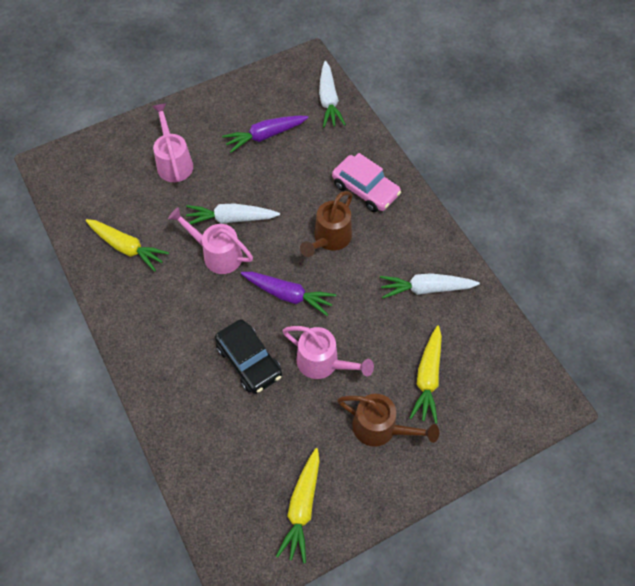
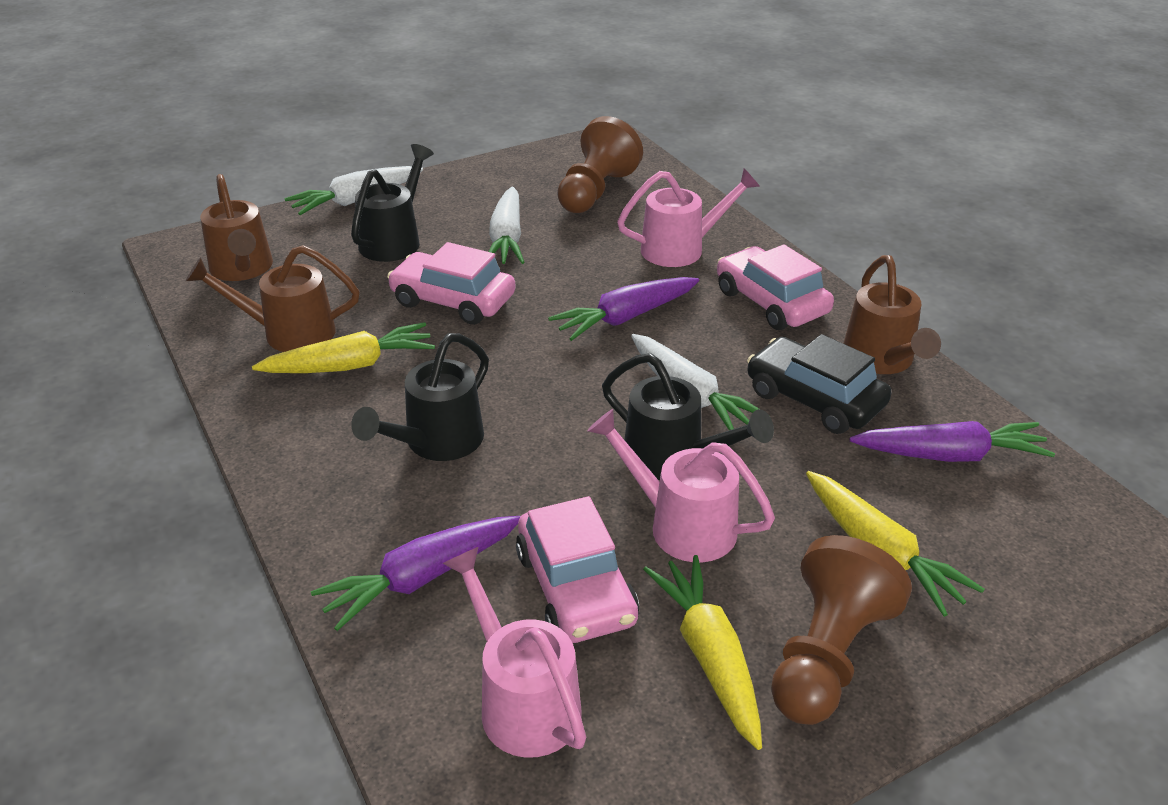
black watering can: 0 -> 3
brown pawn: 0 -> 2
brown watering can: 2 -> 3
pink car: 1 -> 3
purple carrot: 2 -> 3

